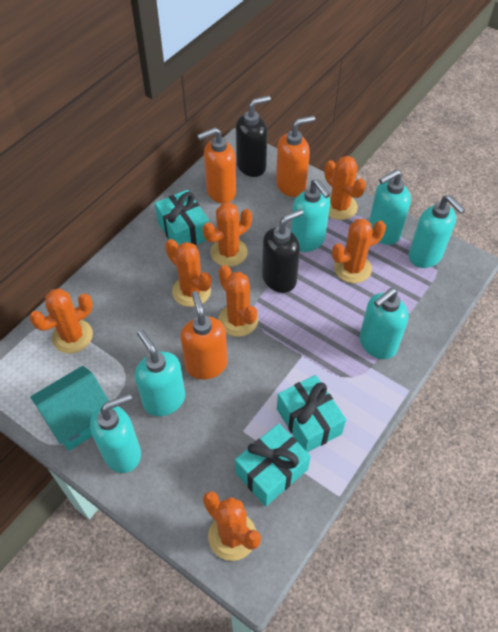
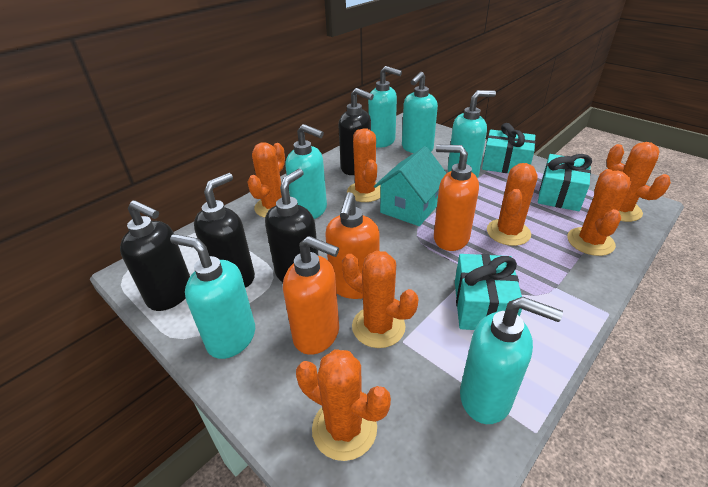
black soap dispenser: 2 -> 4

